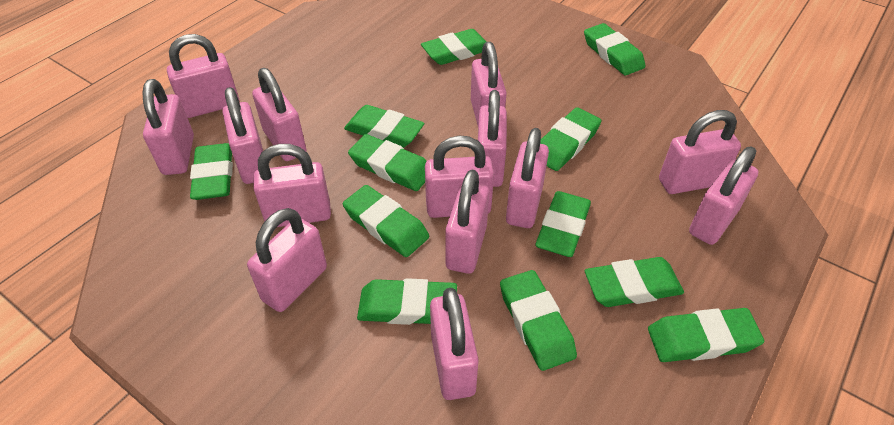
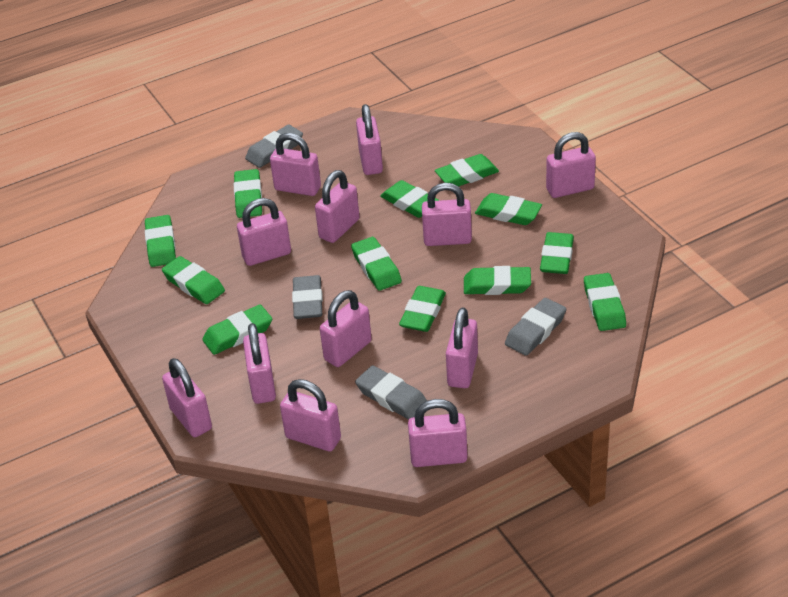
grey eraser: 0 -> 4
pink padlock: 14 -> 12

